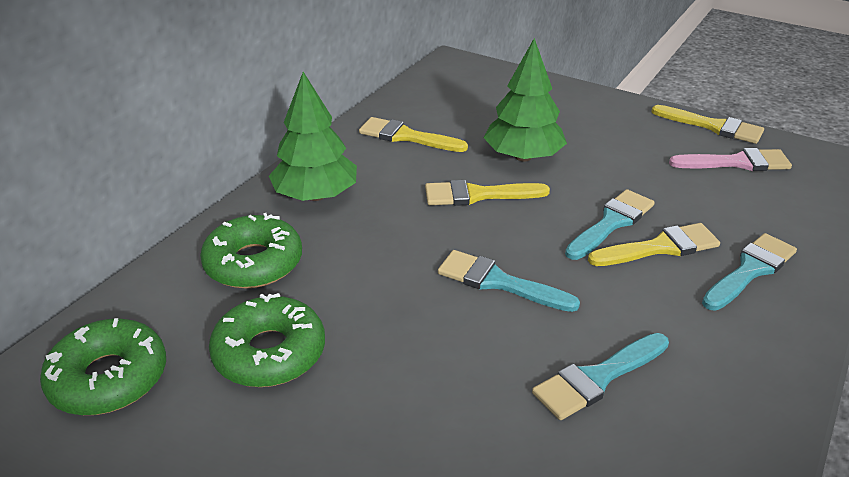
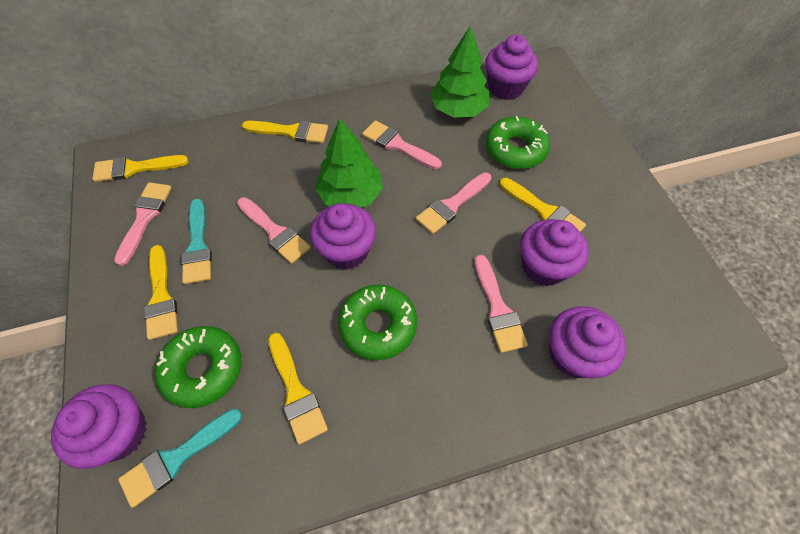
pink brush: 1 -> 5
purple cupcake: 0 -> 5
turquoise brush: 4 -> 2
yellow brush: 4 -> 5

